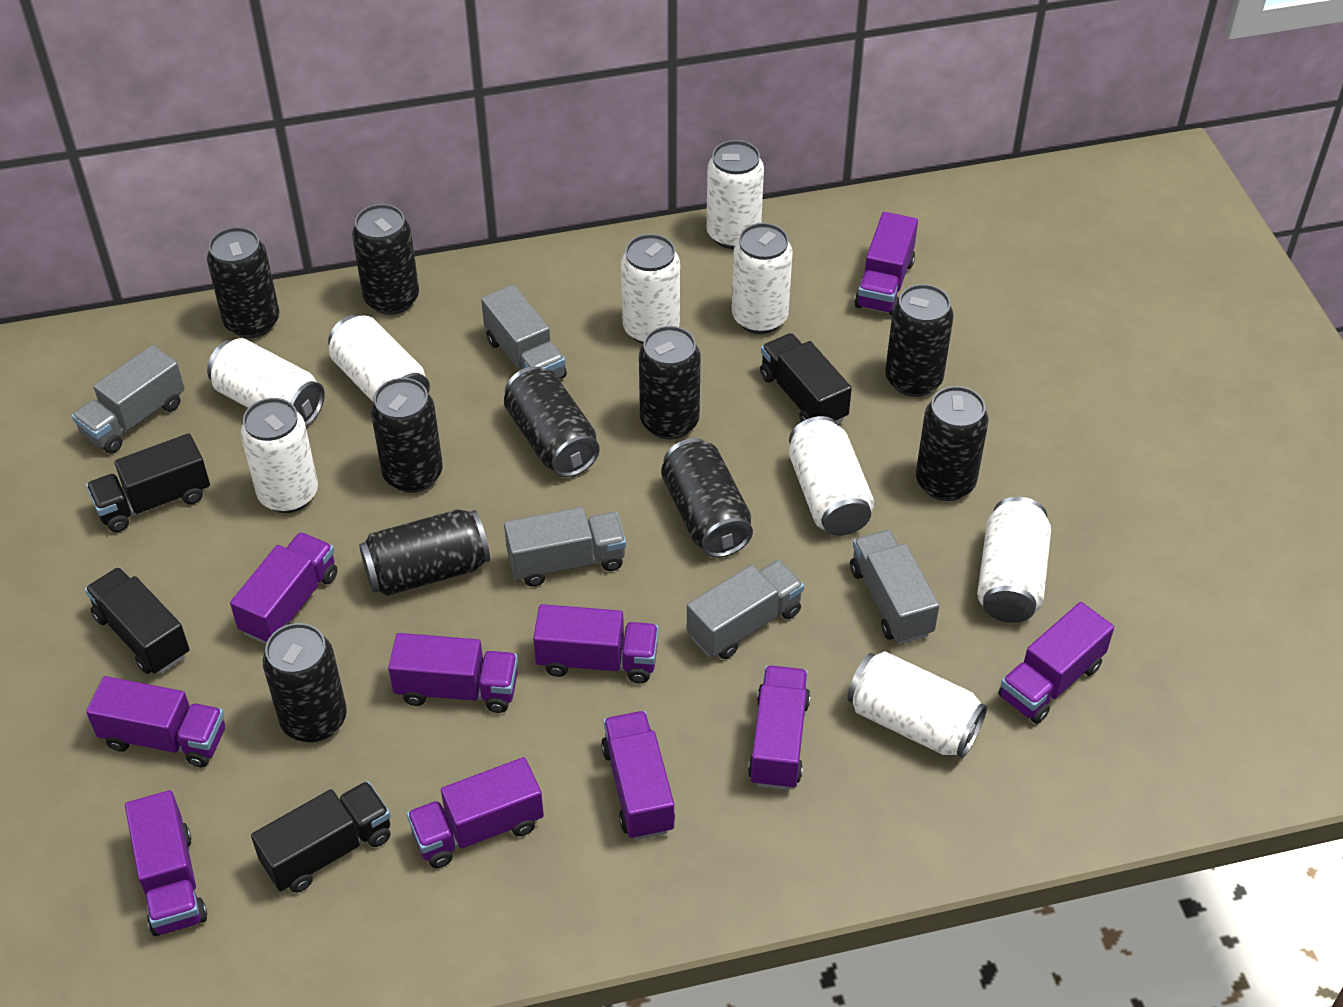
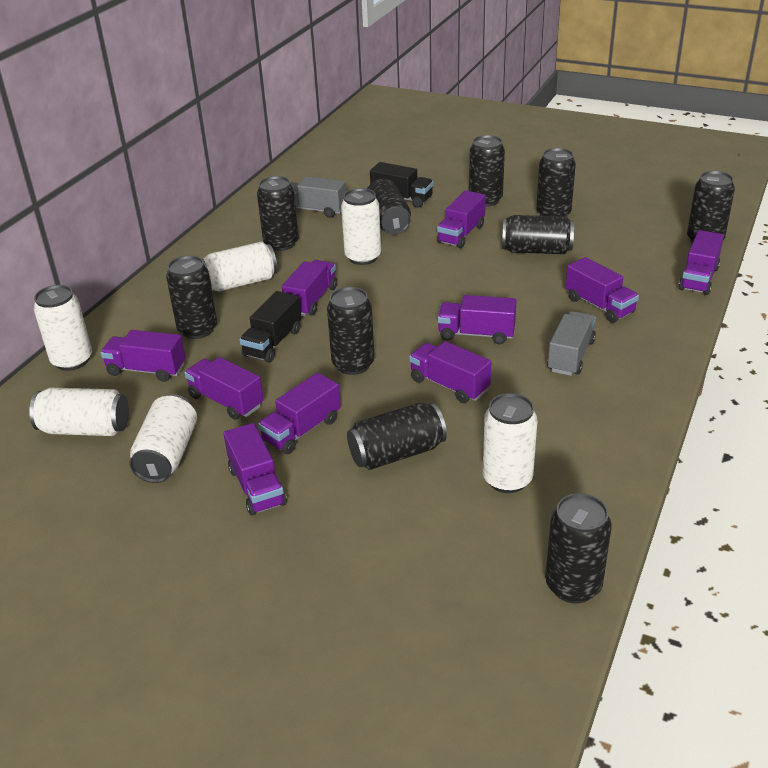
black truck: 4 -> 2
grey truck: 5 -> 2
white can: 9 -> 6

